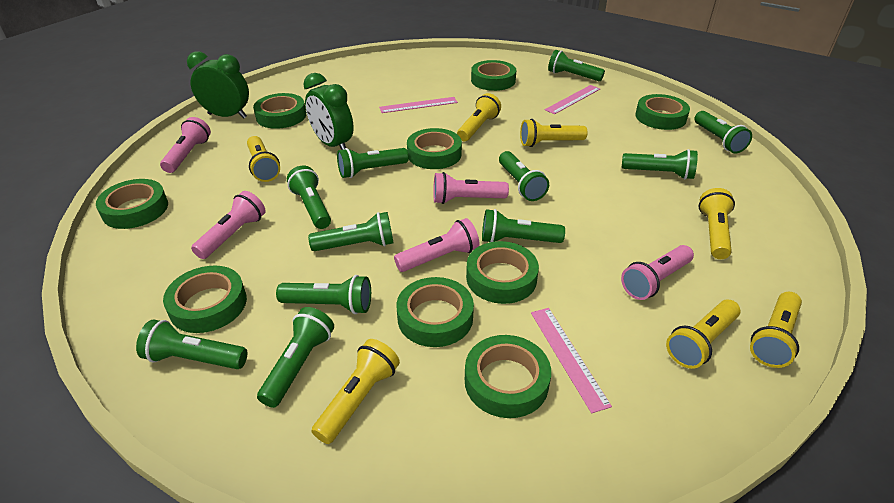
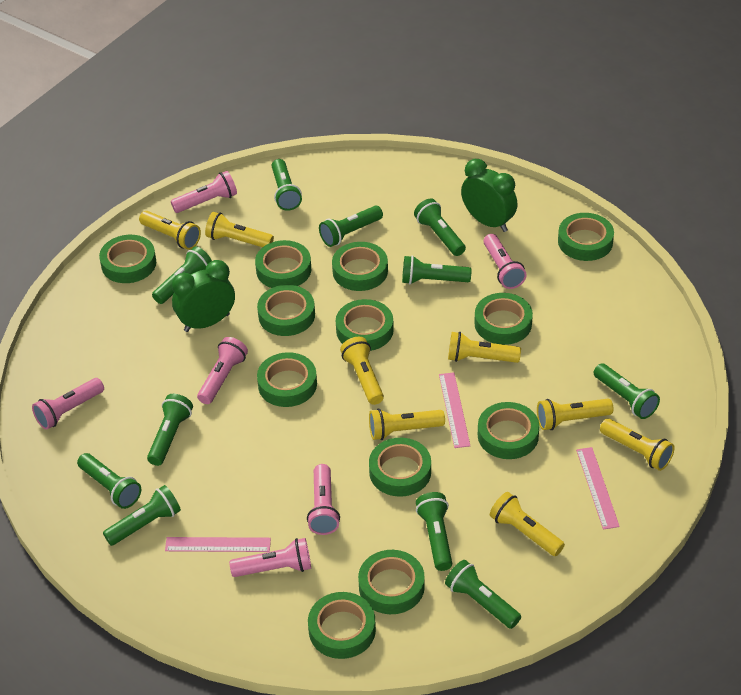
green tape: 9 -> 12
pink flashlight: 5 -> 6
yellow flashlight: 7 -> 8

